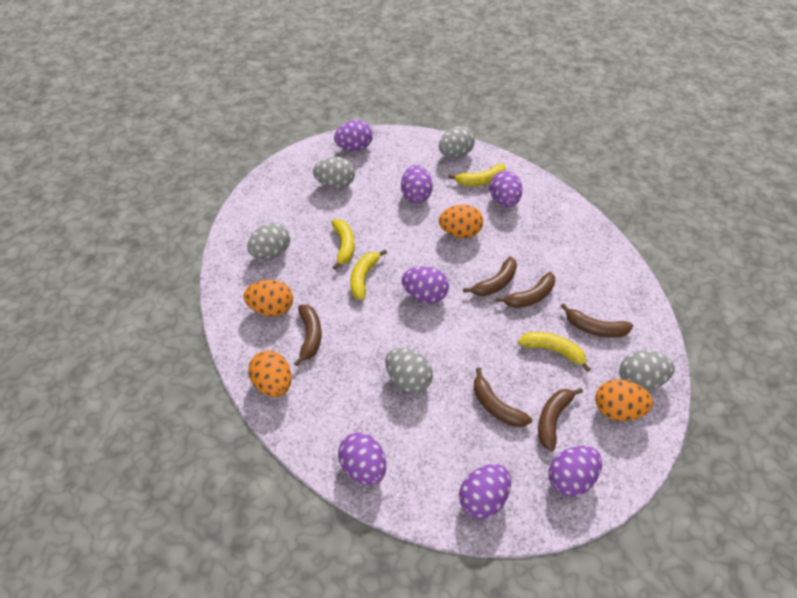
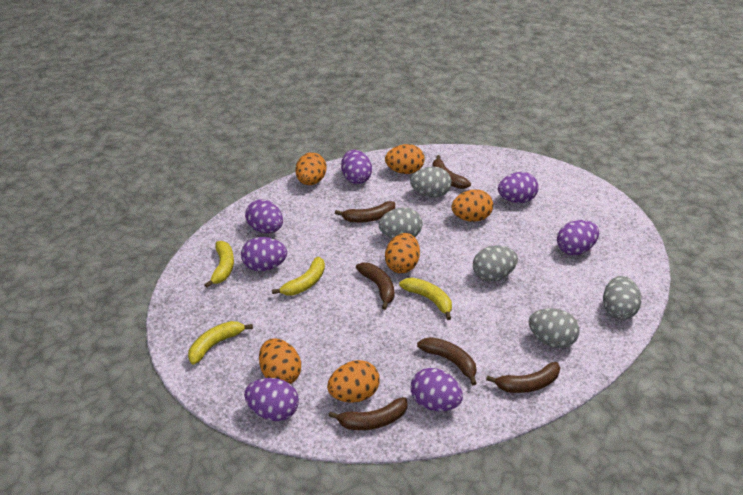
orange egg: 4 -> 6

